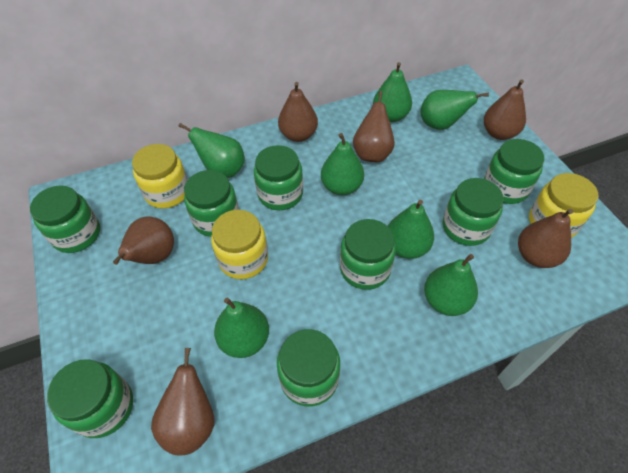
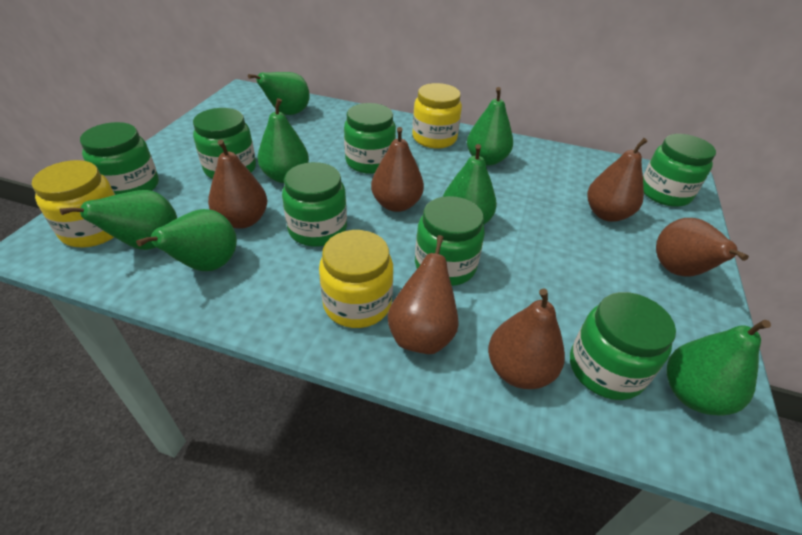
green jar: 8 -> 7

